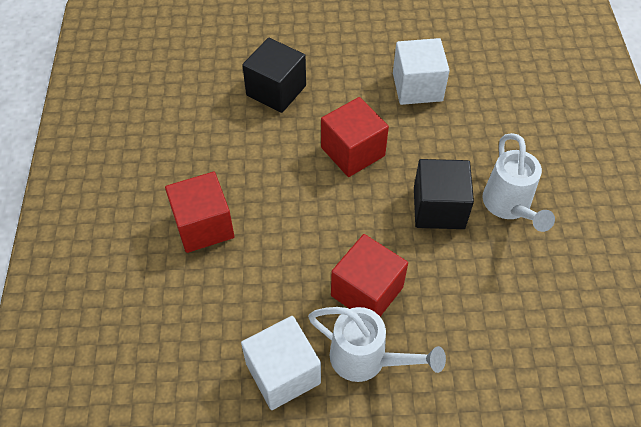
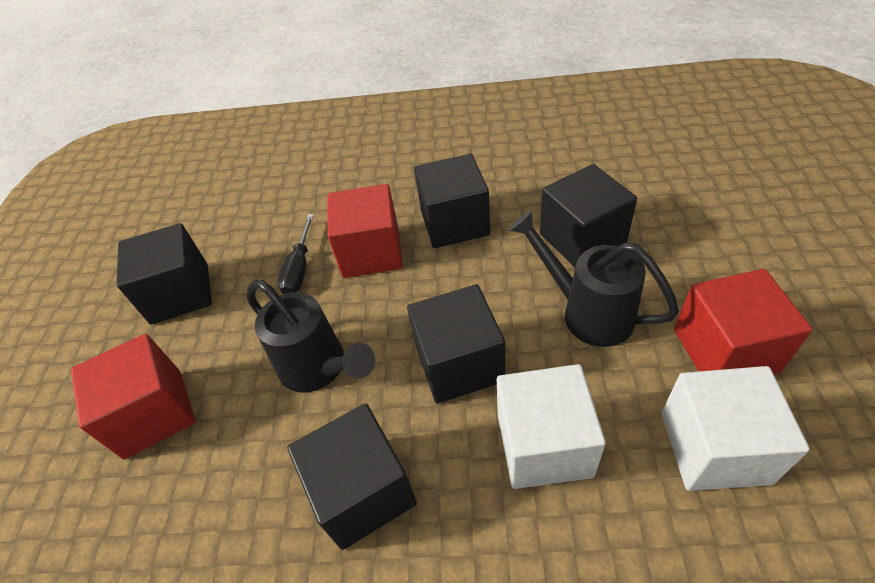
black cube: 2 -> 5
black screwdriver: 0 -> 1
black watering can: 0 -> 2
white watering can: 2 -> 0

